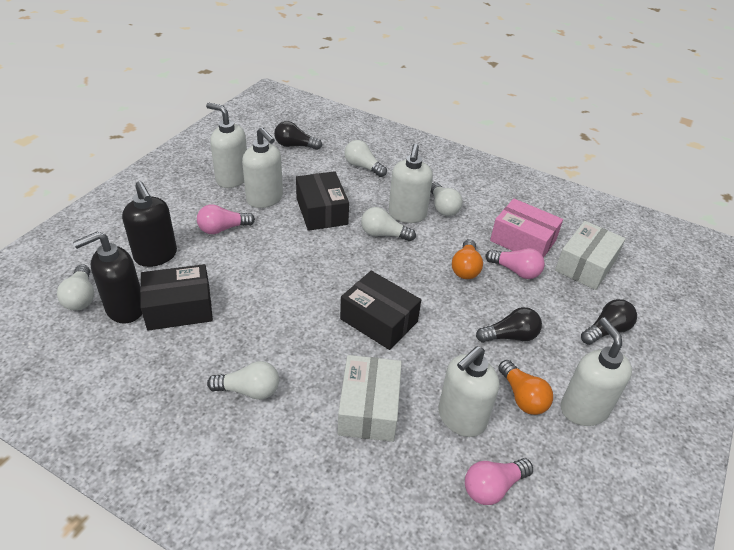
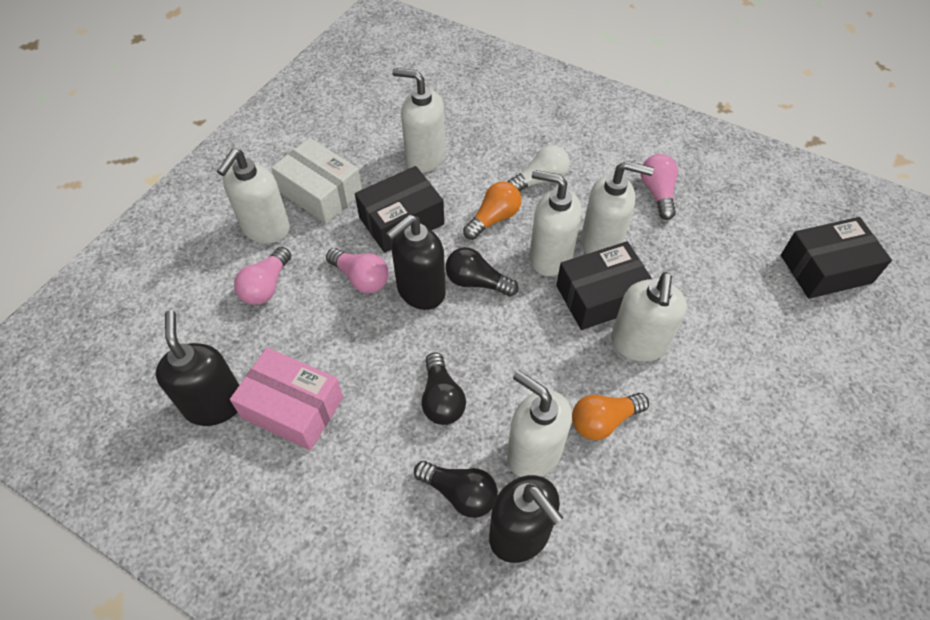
black soap dispenser: 2 -> 3
white box: 2 -> 1
white light bulb: 5 -> 1
white soap dispenser: 5 -> 6

